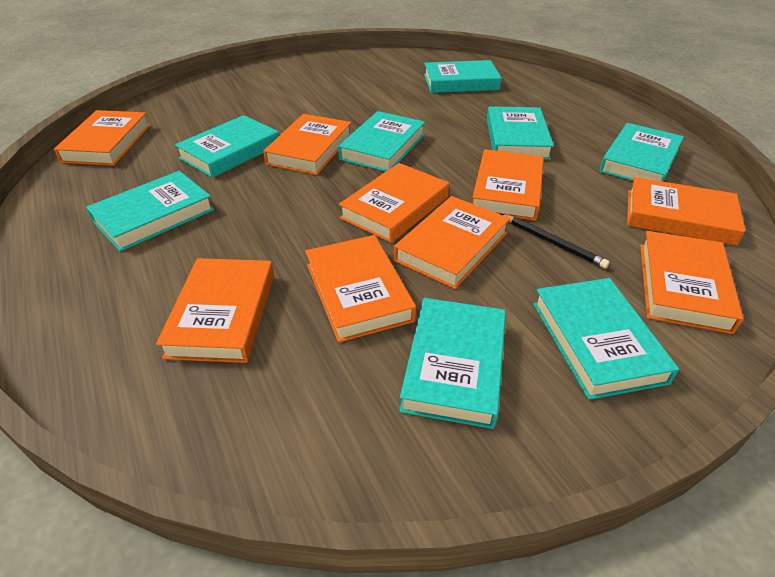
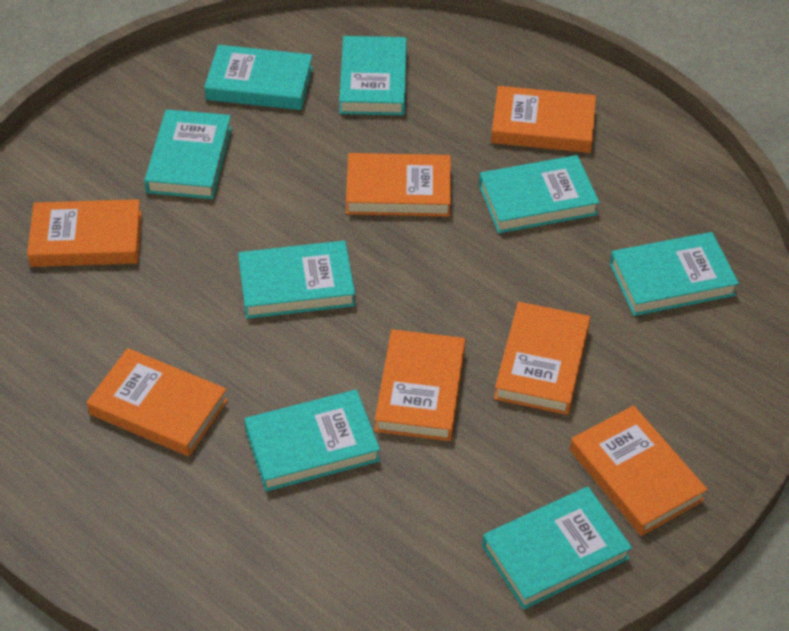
black pencil: 1 -> 0
orange book: 9 -> 7

